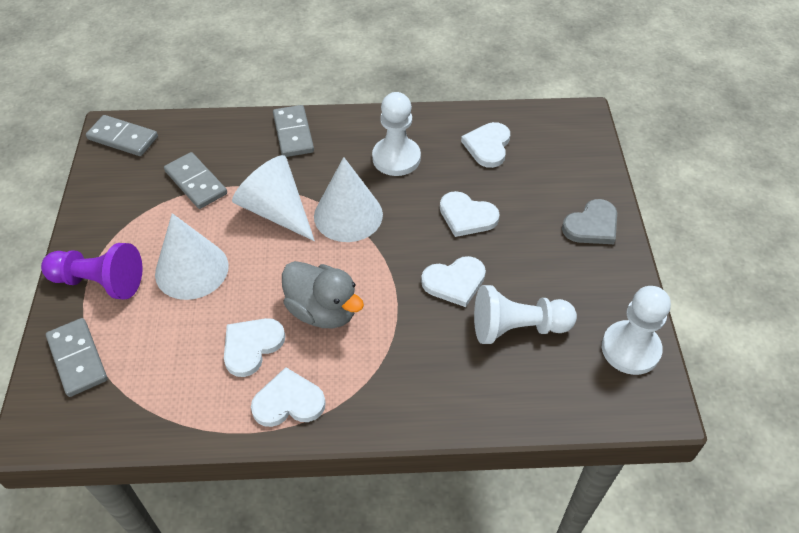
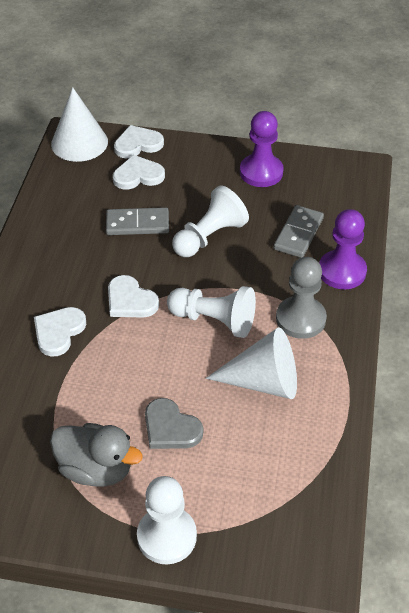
grey domino: 4 -> 2
grey pawn: 0 -> 1
purple pawn: 1 -> 2
white cone: 3 -> 2
white heart: 5 -> 4

